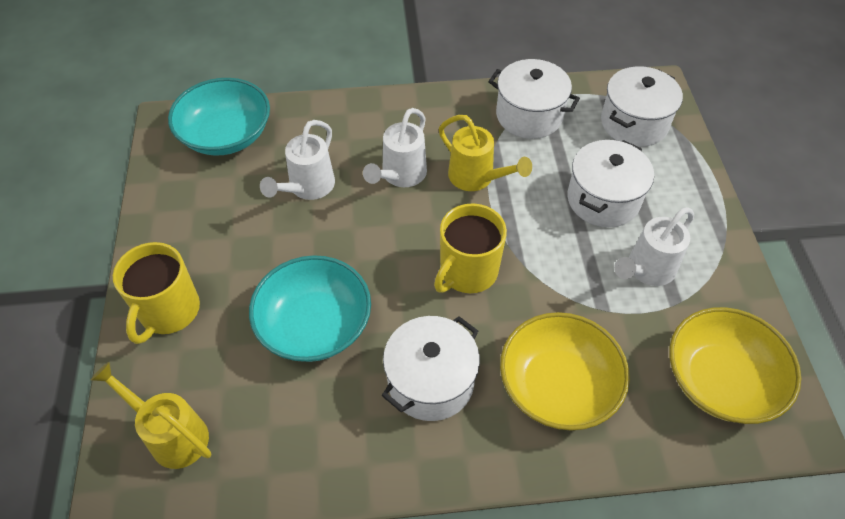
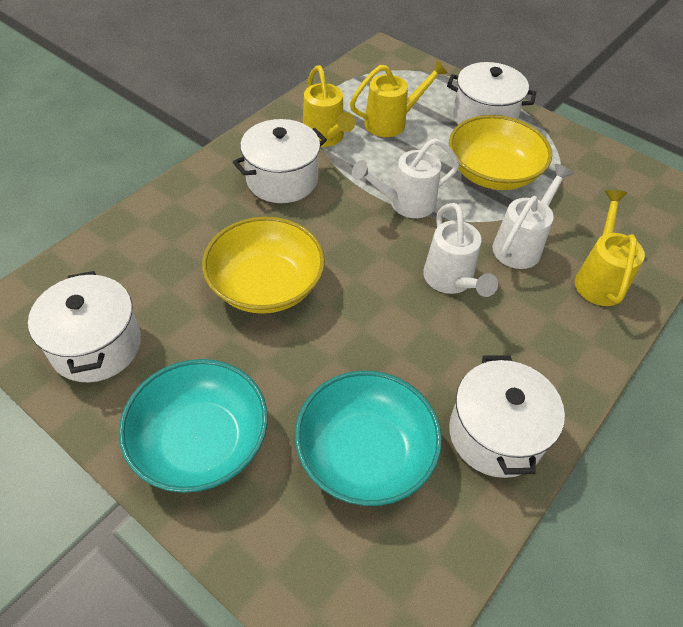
yellow mug: 2 -> 0
yellow watering can: 2 -> 3

